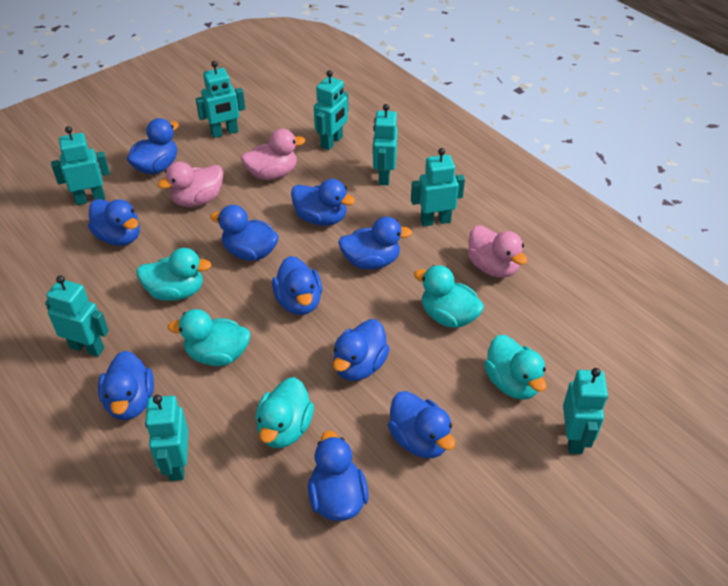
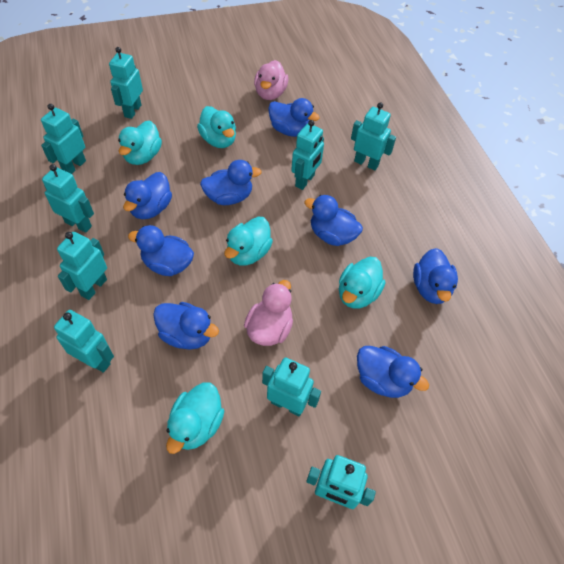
blue duck: 10 -> 8
pink duck: 3 -> 2
turquoise robot: 8 -> 9

